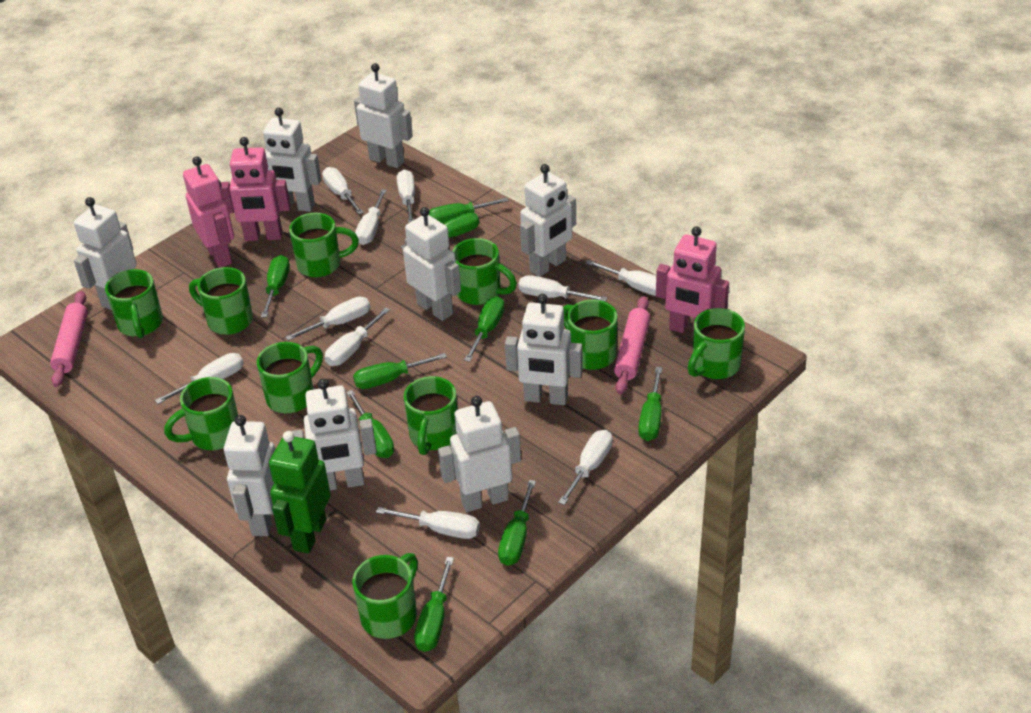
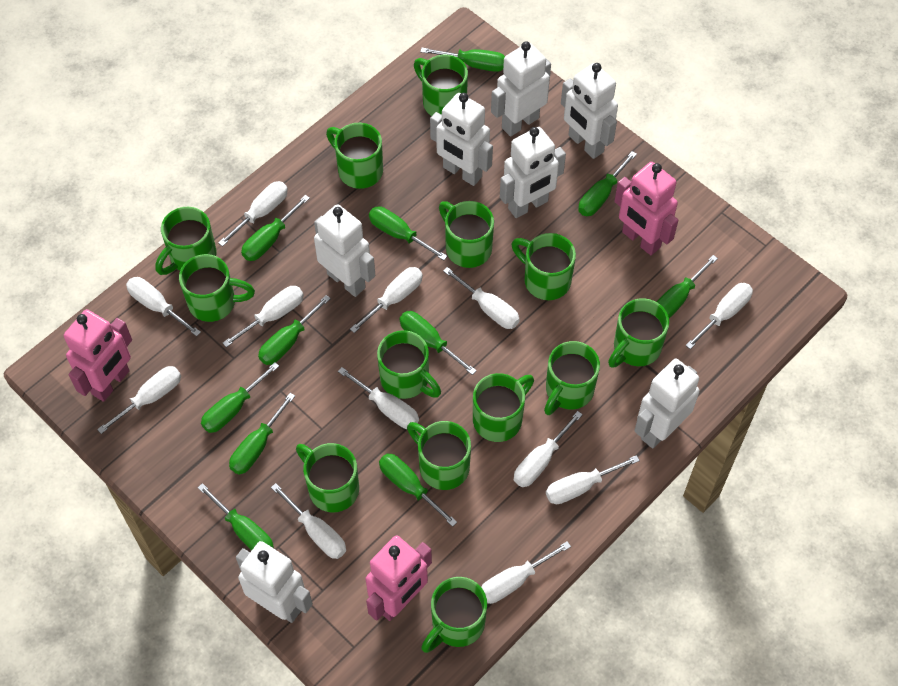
green mug: 10 -> 13
green robot: 1 -> 0
green screwdriver: 9 -> 11
pink rolling pin: 2 -> 0
white robot: 9 -> 7
white screwdriver: 10 -> 12

